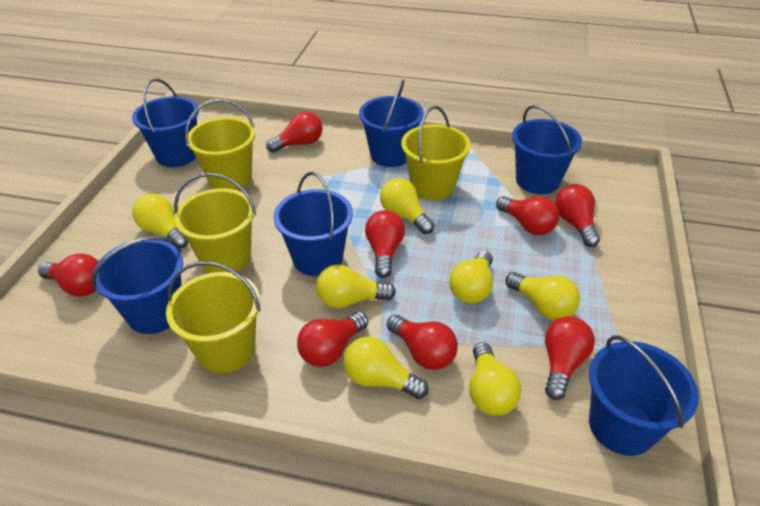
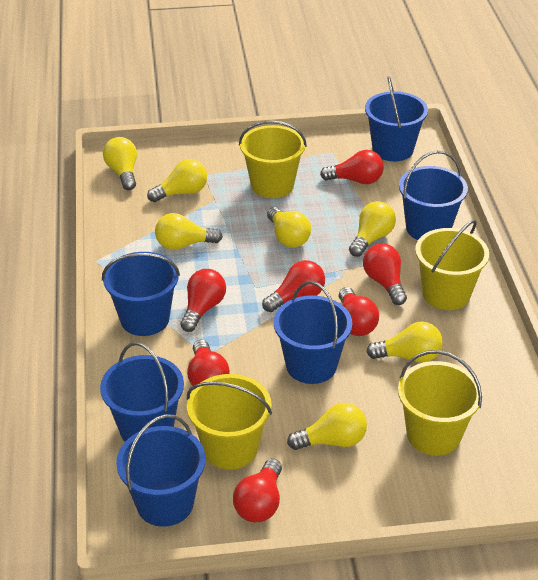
red light bulb: 8 -> 7

